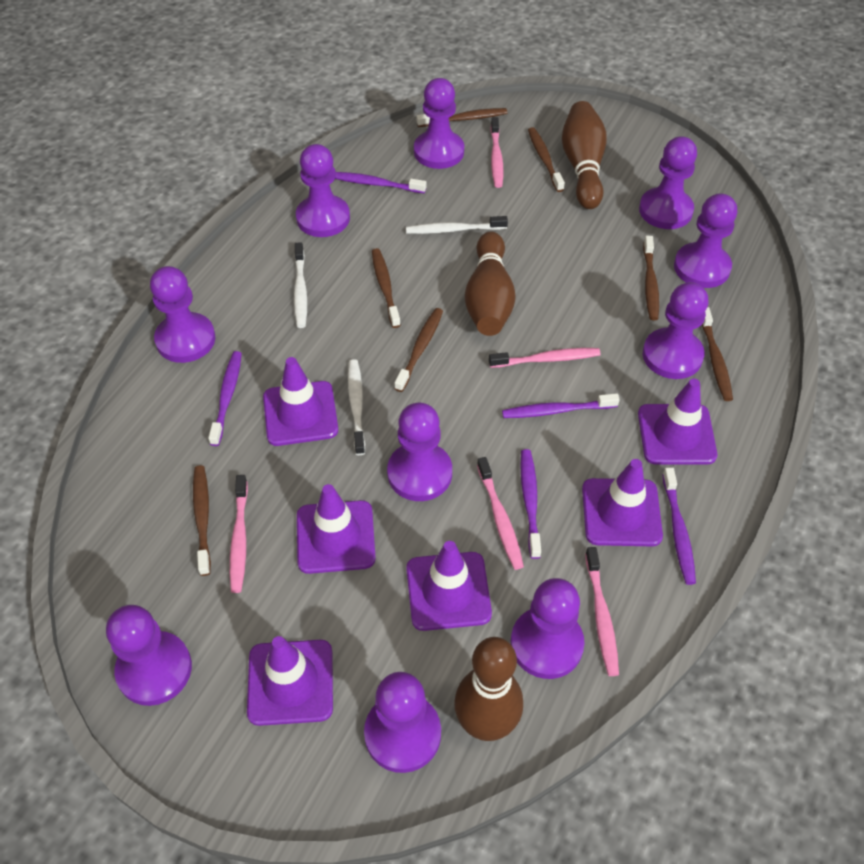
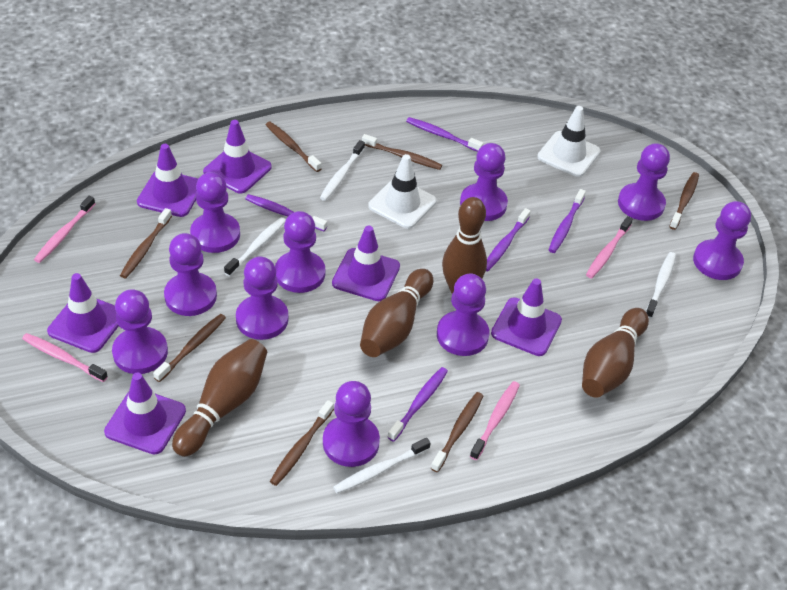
brown bowling pin: 3 -> 4
pink toothbrush: 5 -> 4
white toothbrush: 3 -> 4
white traffic cone: 0 -> 2

